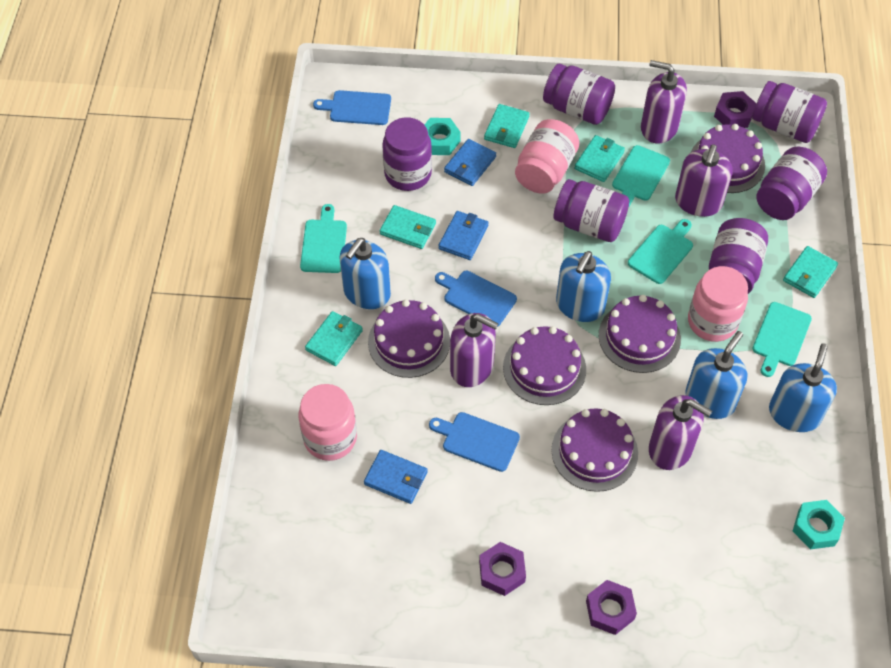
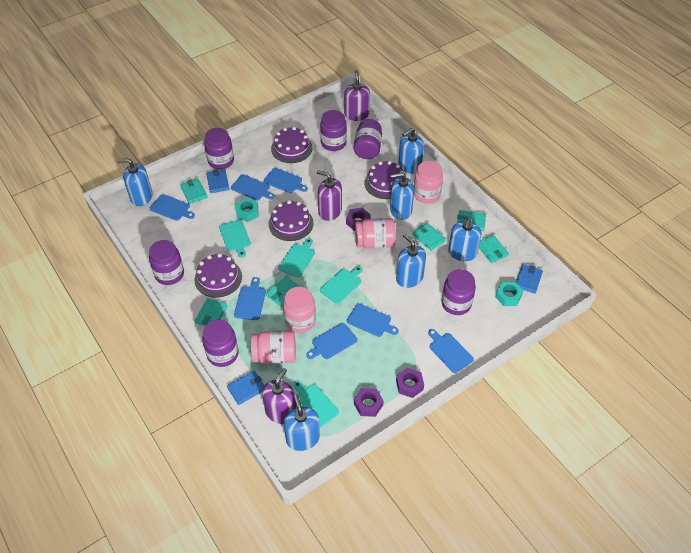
blue cutting board: 3 -> 7
blue soap dispenser: 4 -> 6
pink jar: 3 -> 4
purple cake: 5 -> 4
purple soap dispenser: 4 -> 3
turquoise wallet: 5 -> 6

